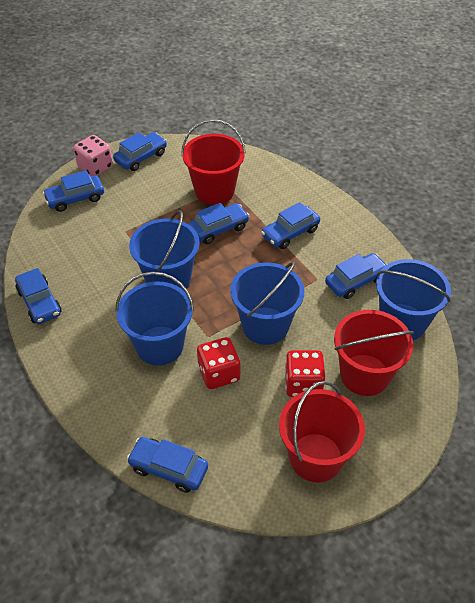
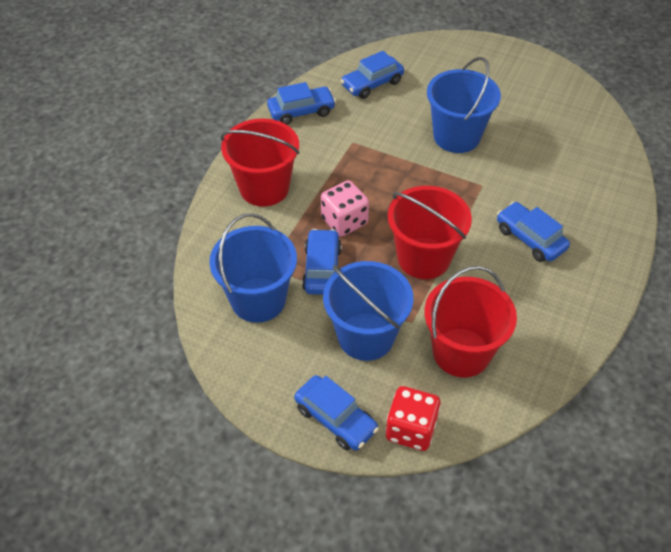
blue bucket: 4 -> 3
blue car: 7 -> 5
red dice: 2 -> 1

